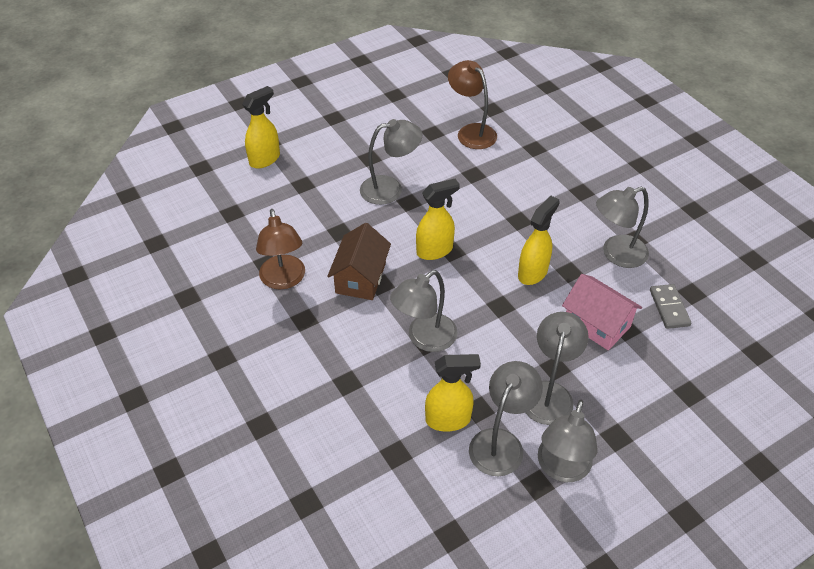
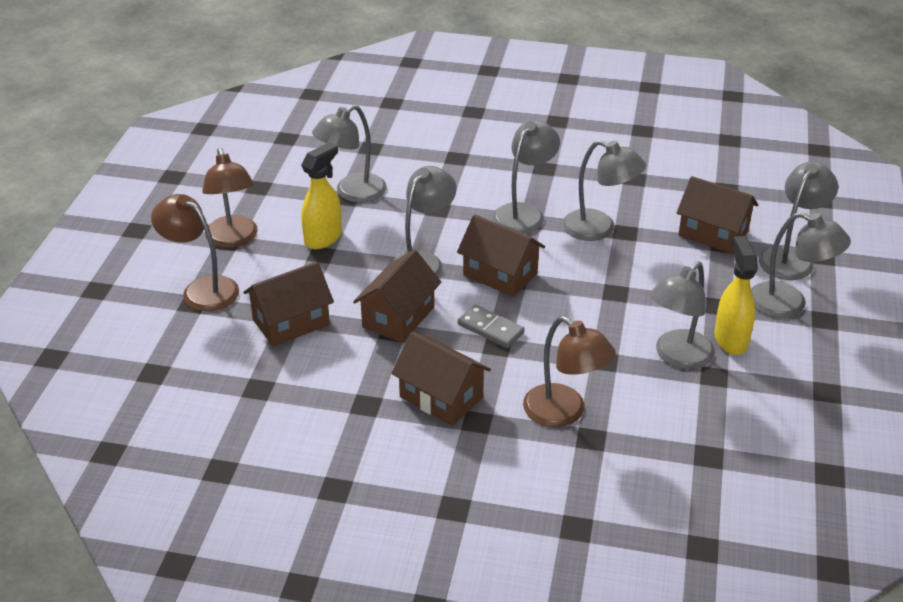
brown house: 1 -> 5
brown lamp: 2 -> 3
grey lamp: 6 -> 7
pink house: 1 -> 0
yellow spray bottle: 4 -> 2

